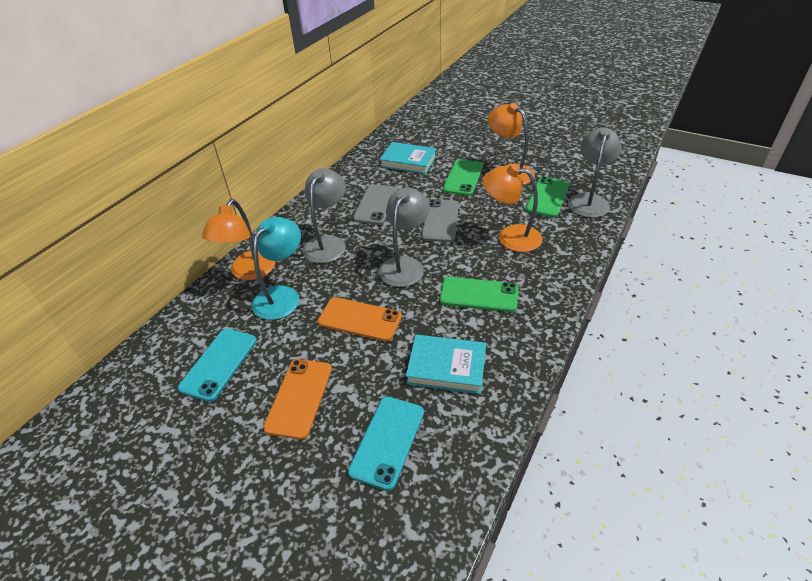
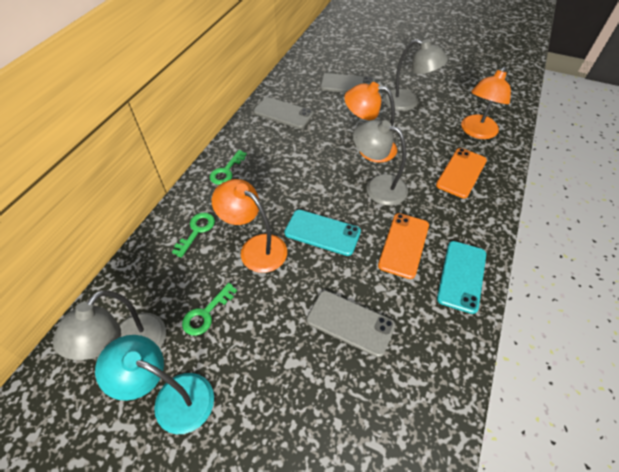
green key: 0 -> 3
green phone: 3 -> 0
grey phone: 2 -> 3
turquoise book: 2 -> 0

